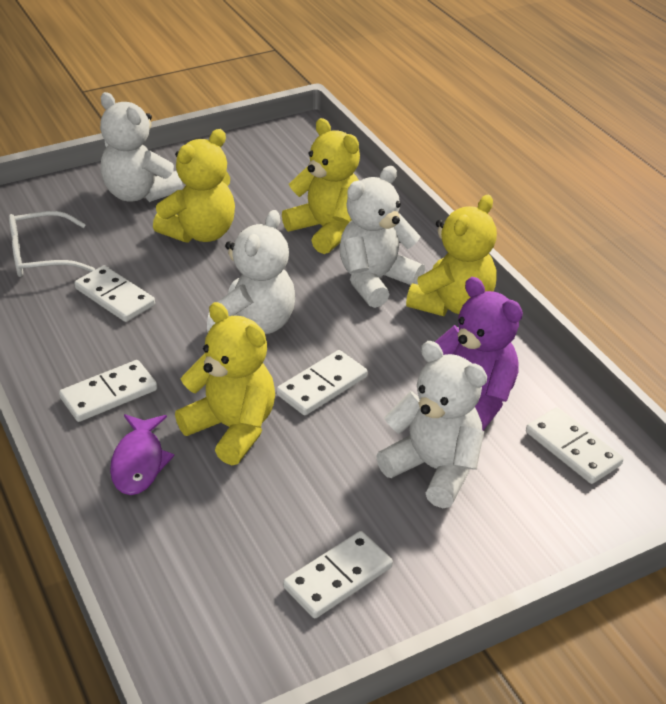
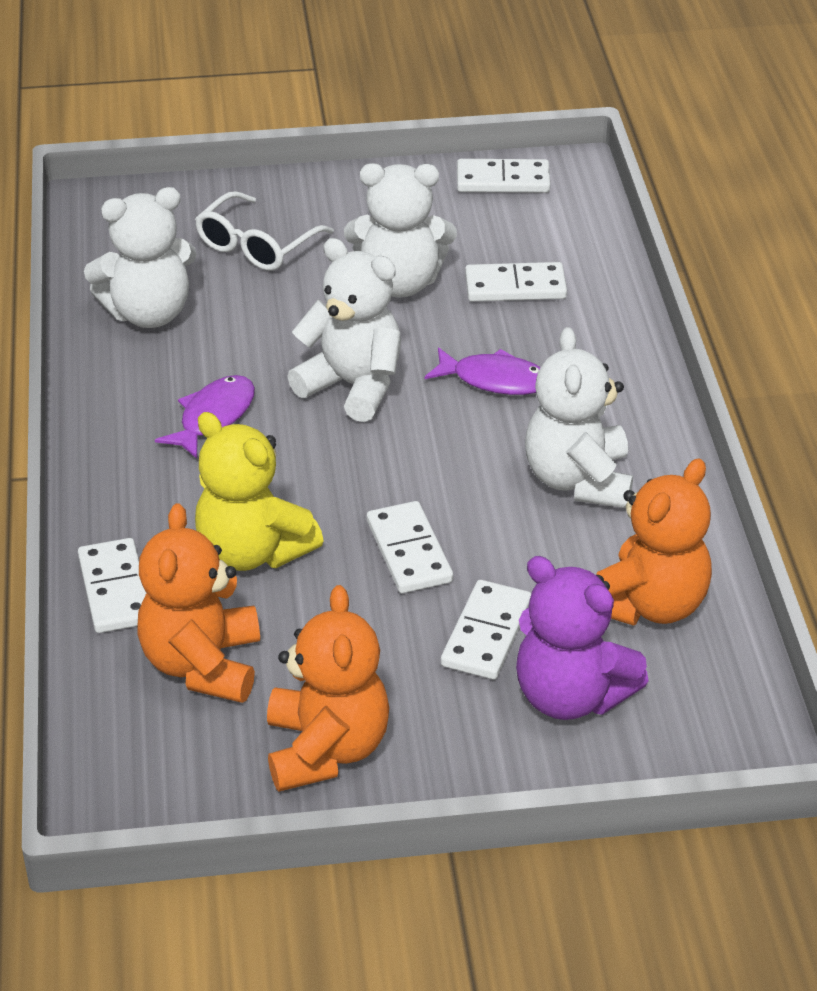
orange teddy bear: 0 -> 3
purple fish: 1 -> 2
yellow teddy bear: 4 -> 1

